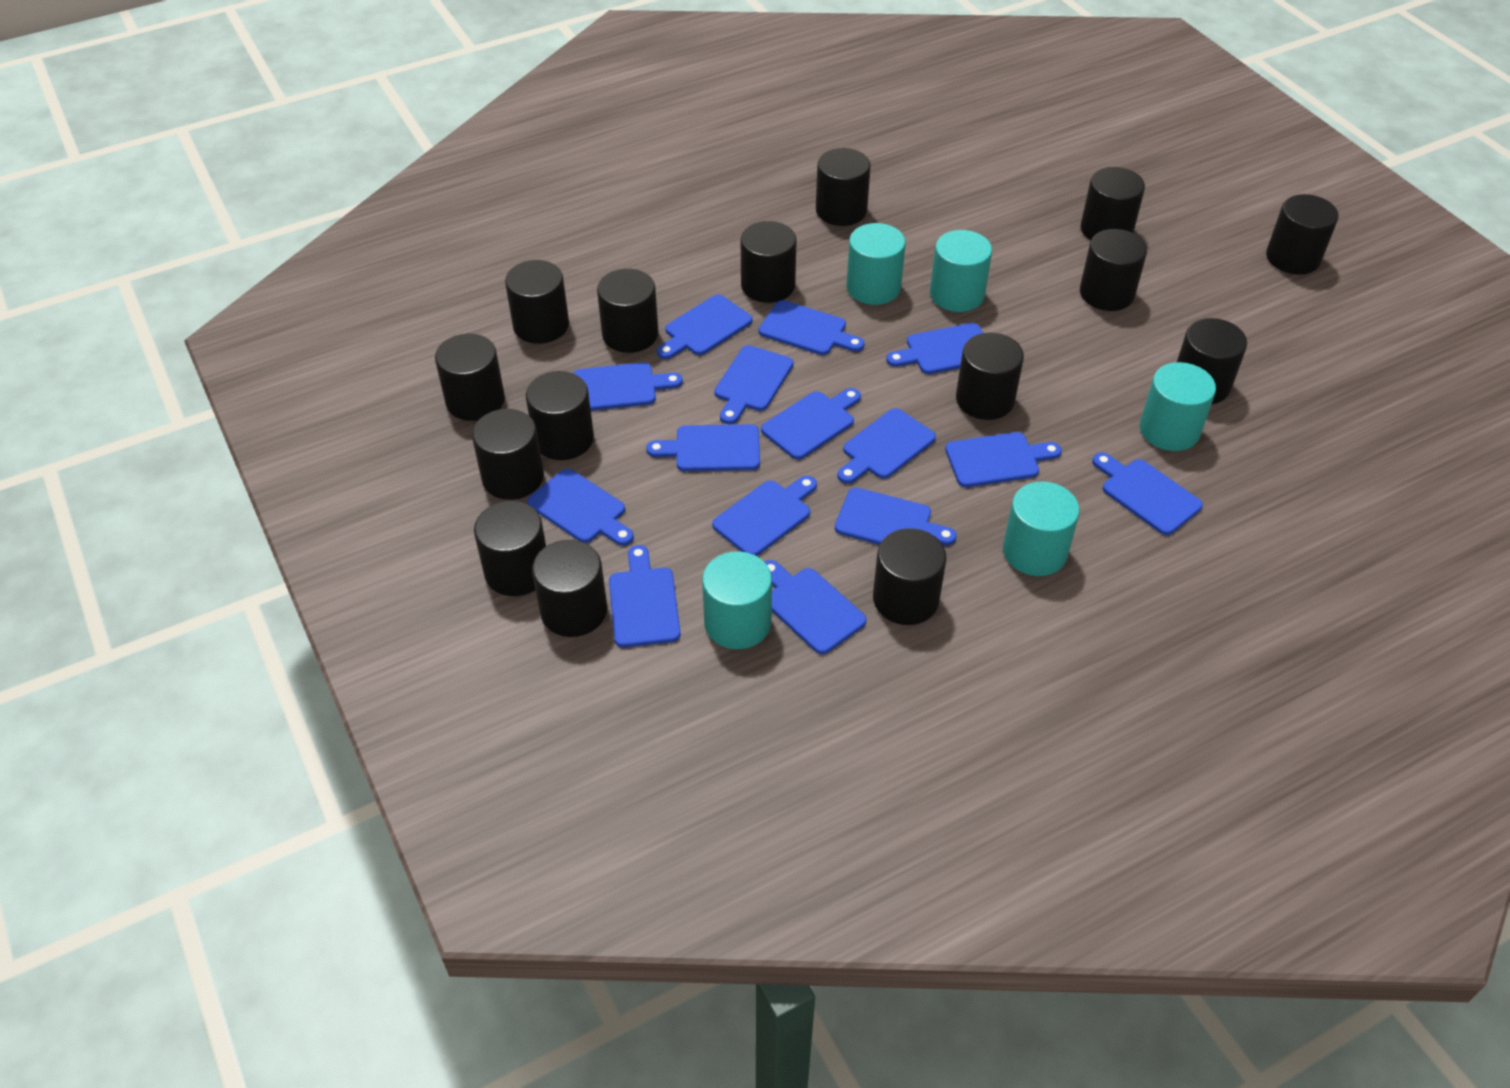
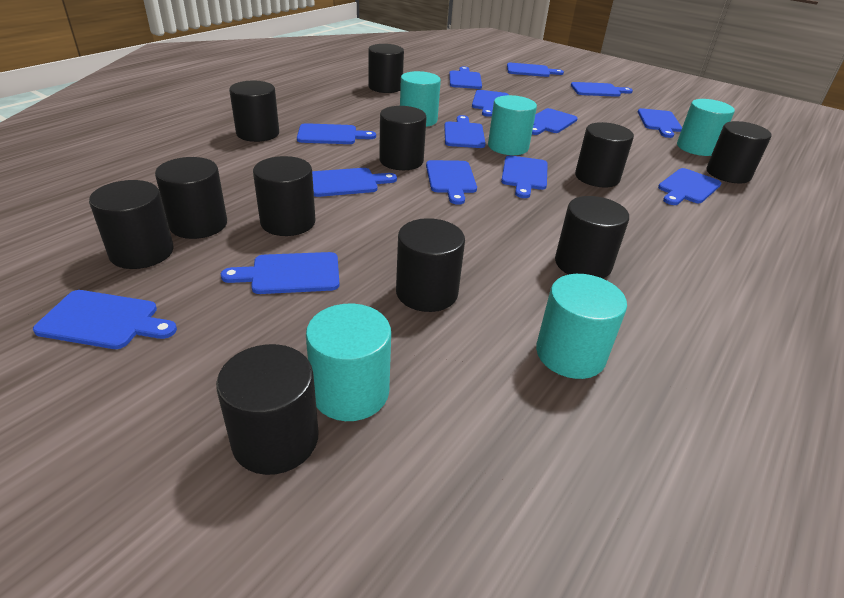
black cylinder: 15 -> 11
blue cutting board: 15 -> 14

